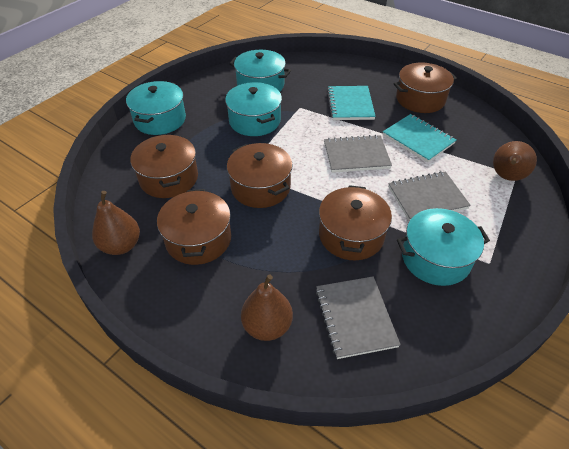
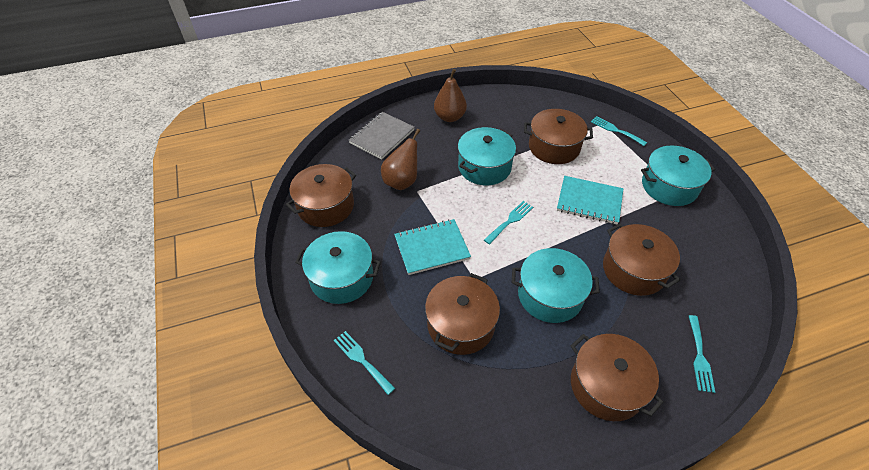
brown pear: 3 -> 2
grey notebook: 3 -> 1
turquoise fork: 0 -> 4

